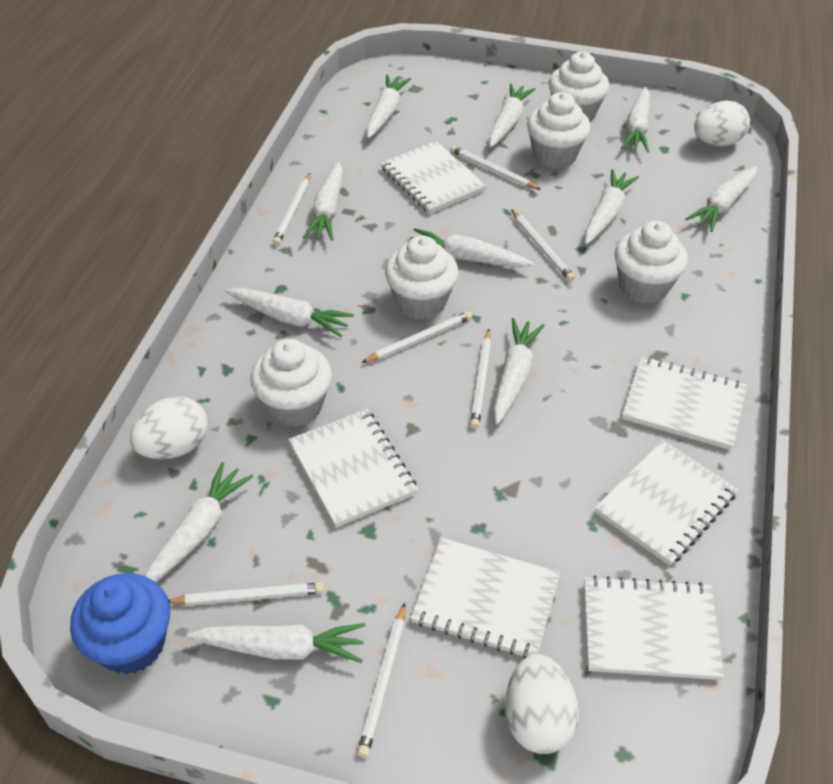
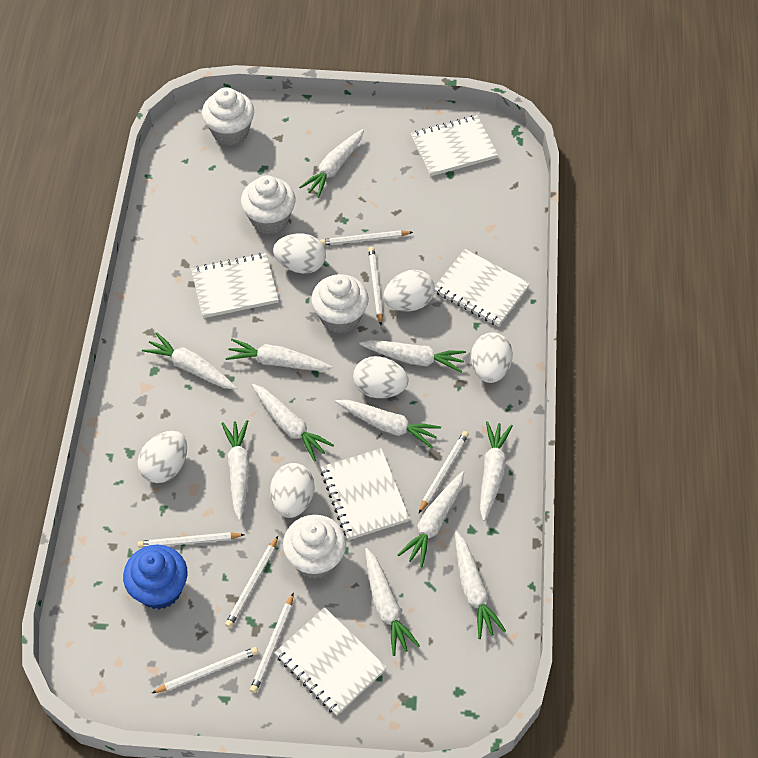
white cupcake: 5 -> 4
white egg: 3 -> 6
white notebook: 6 -> 5

